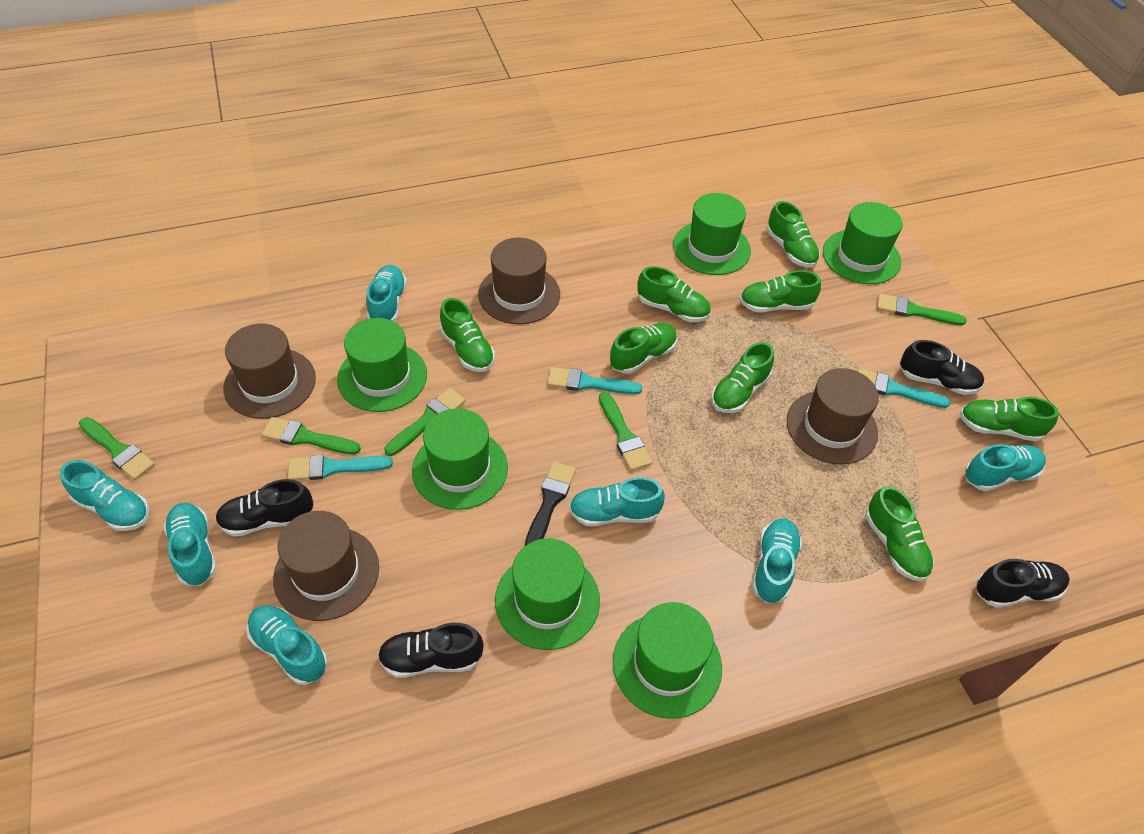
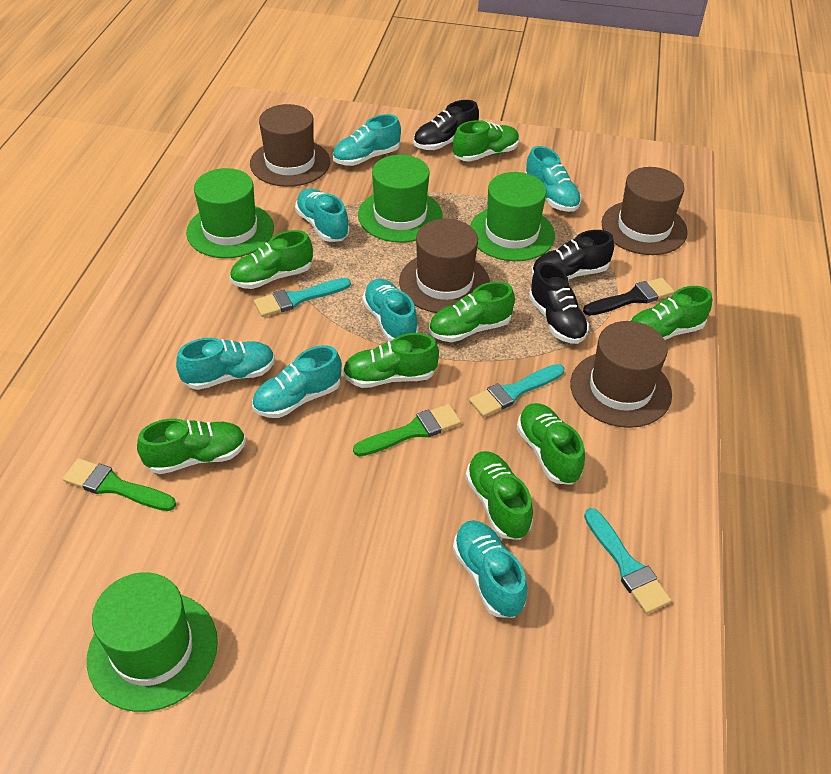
black shoe: 4 -> 3
green brush: 5 -> 2
green hat: 6 -> 4

